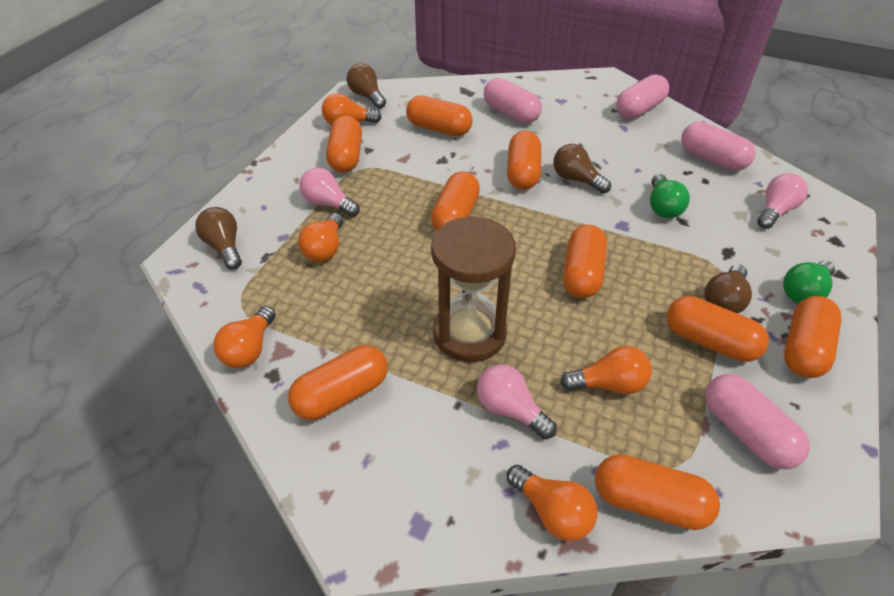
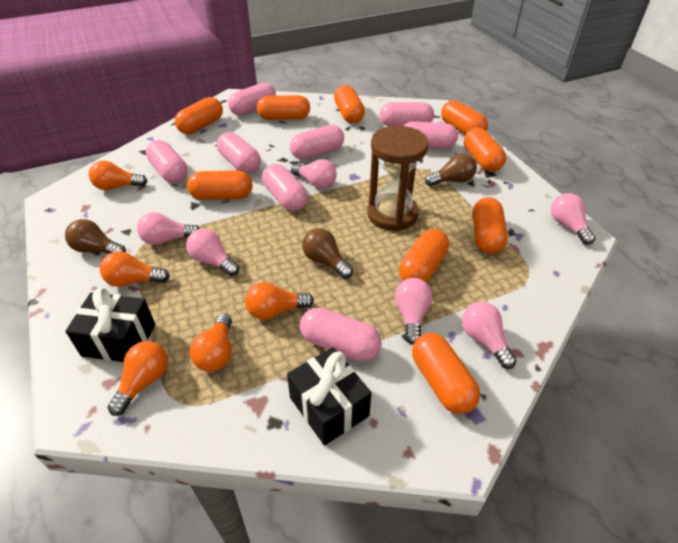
black gift: 0 -> 2
brown light bulb: 4 -> 3
green light bulb: 2 -> 0
pink capsule: 4 -> 8
pink light bulb: 3 -> 6

